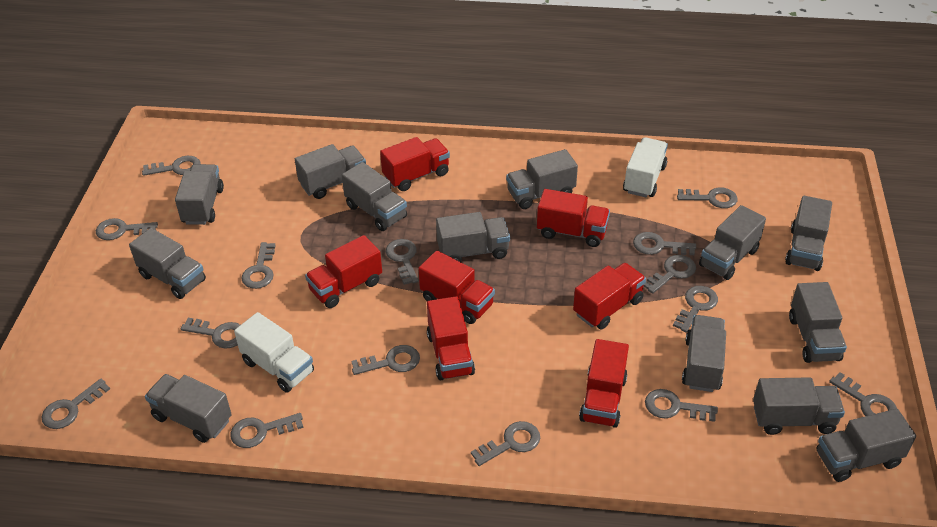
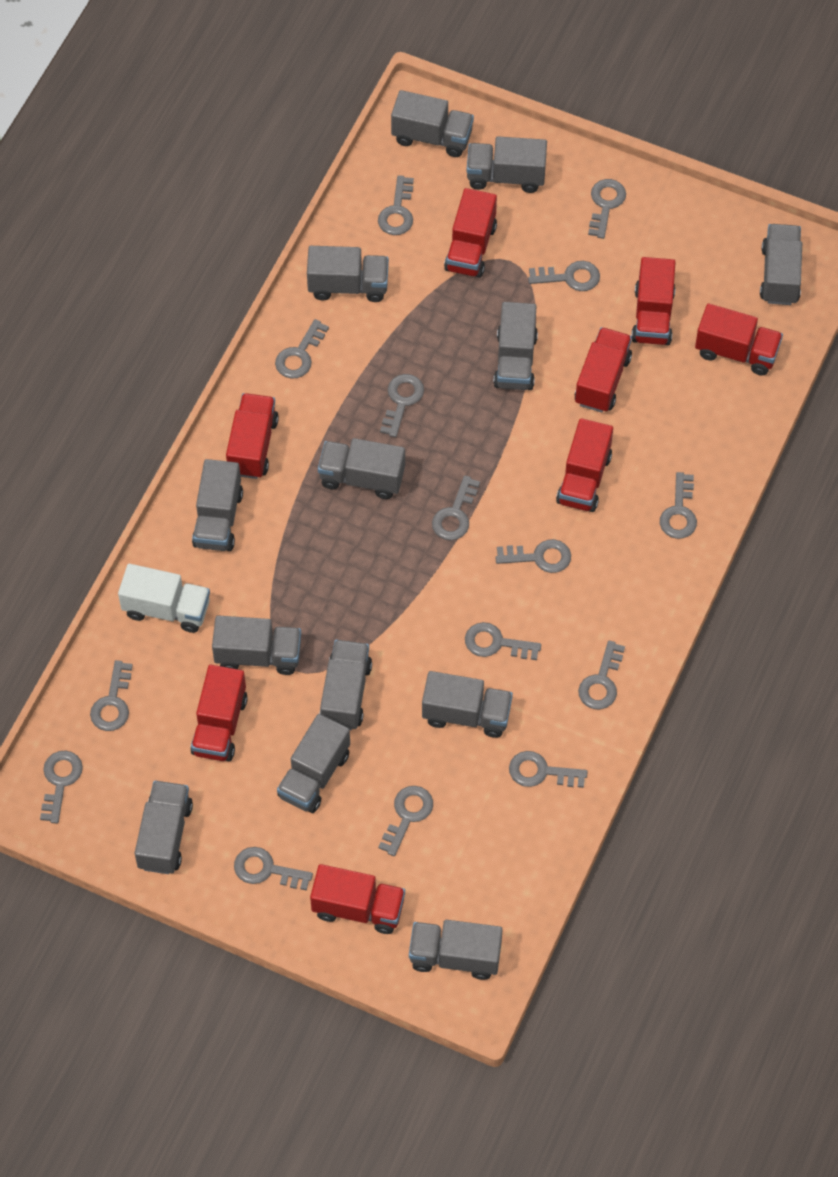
red truck: 7 -> 8
white truck: 2 -> 1

